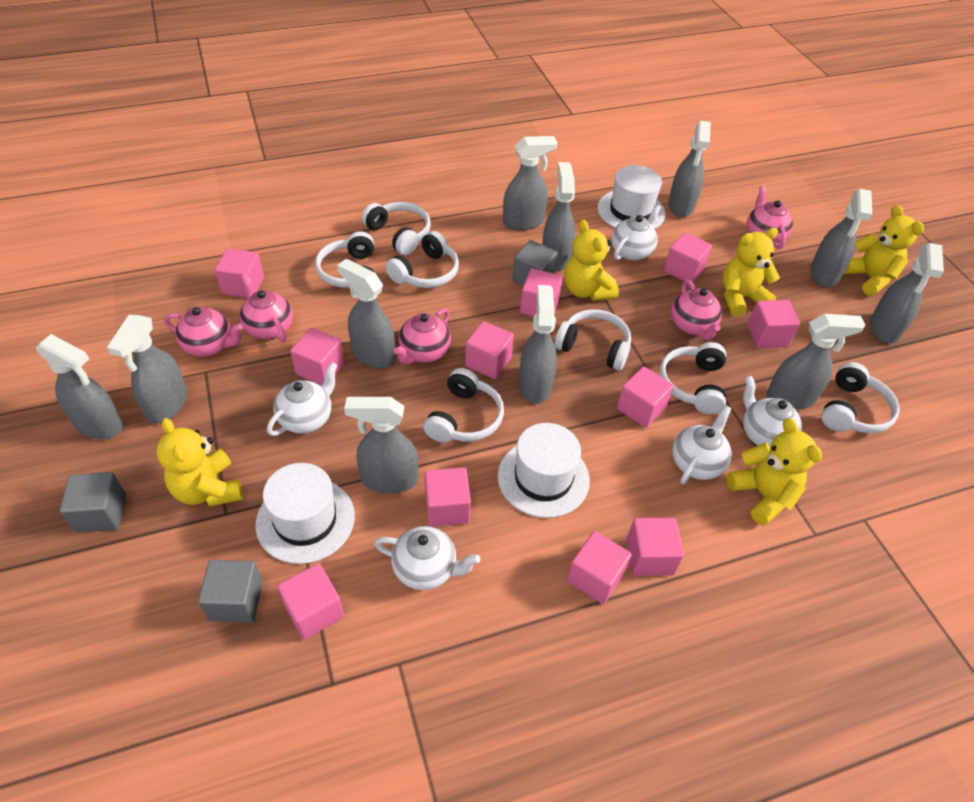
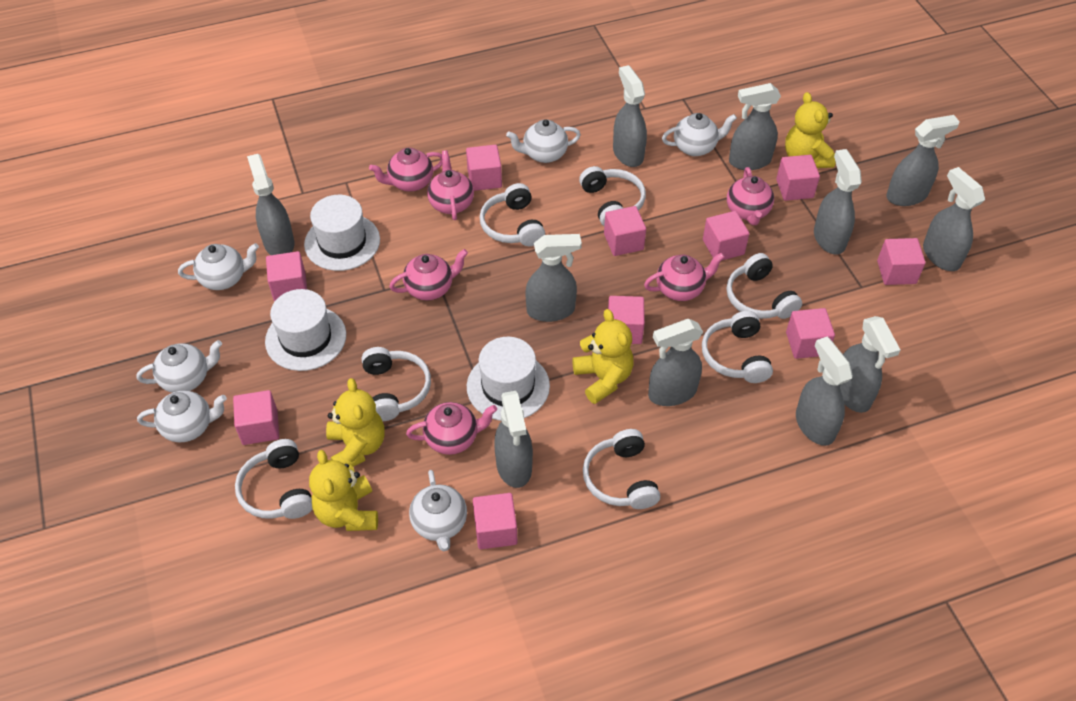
grey cube: 3 -> 0
pink cube: 11 -> 10
pink teapot: 5 -> 6
white teapot: 5 -> 6
yellow teddy bear: 5 -> 4

